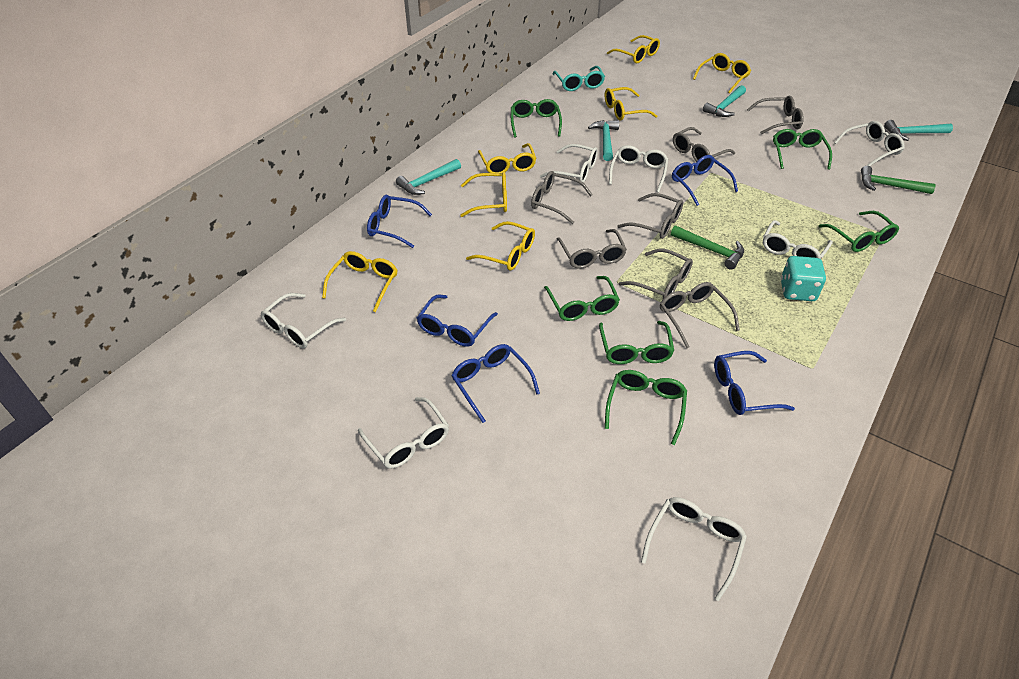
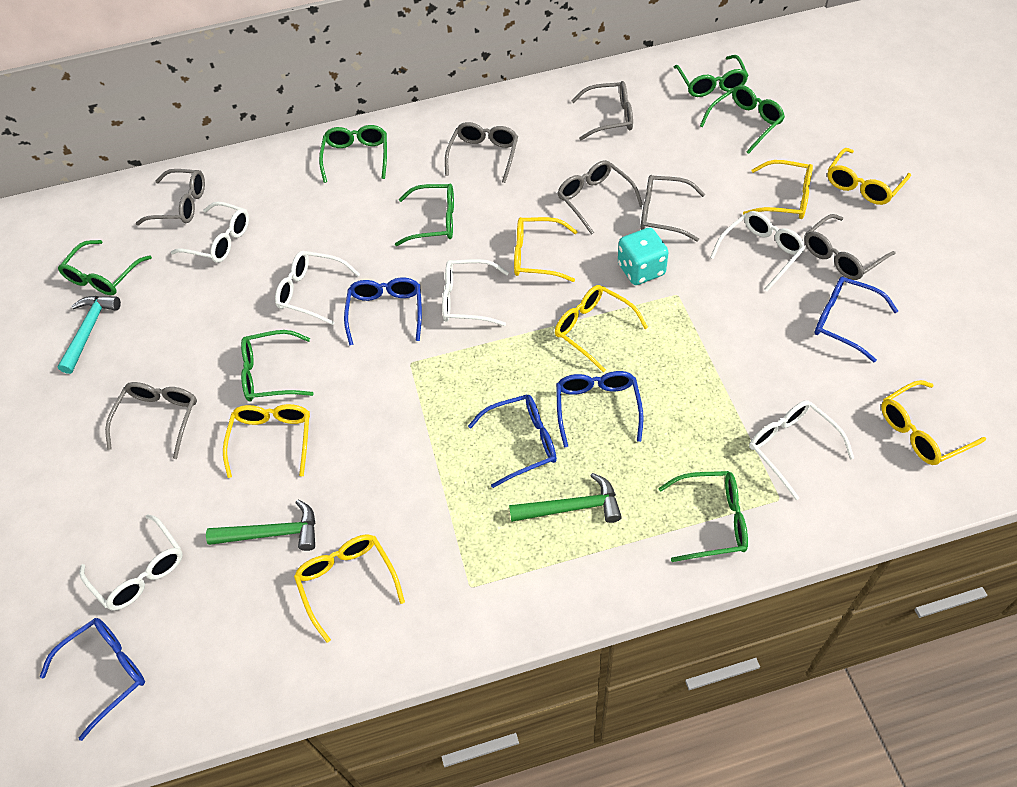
green glasses: 6 -> 7
turquoise glasses: 1 -> 0
turquoise hammer: 4 -> 1
white glasses: 7 -> 6

